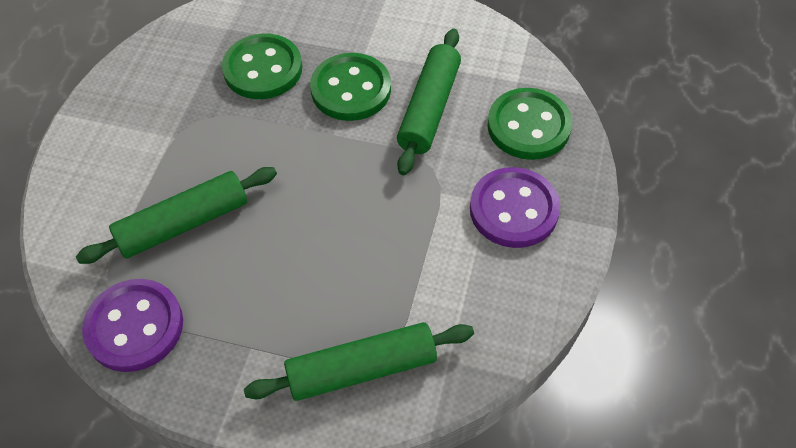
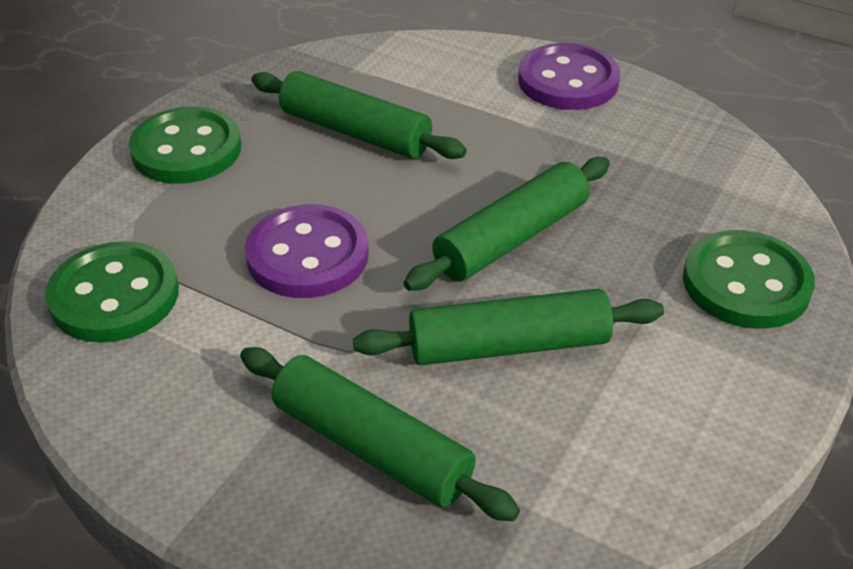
green rolling pin: 3 -> 4

